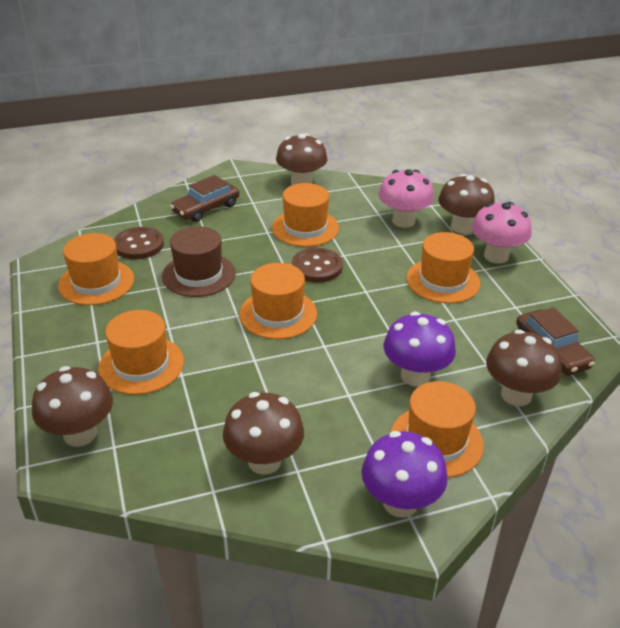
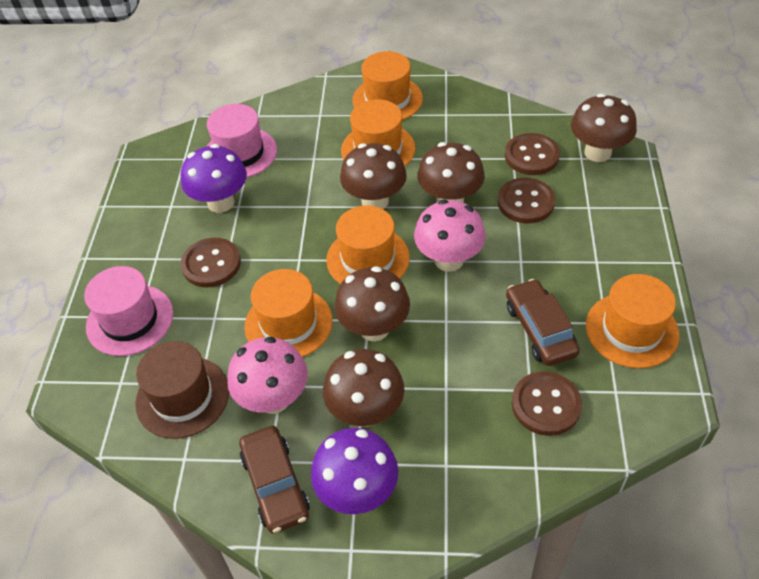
brown button: 2 -> 4
orange hat: 6 -> 5
pink hat: 0 -> 2

